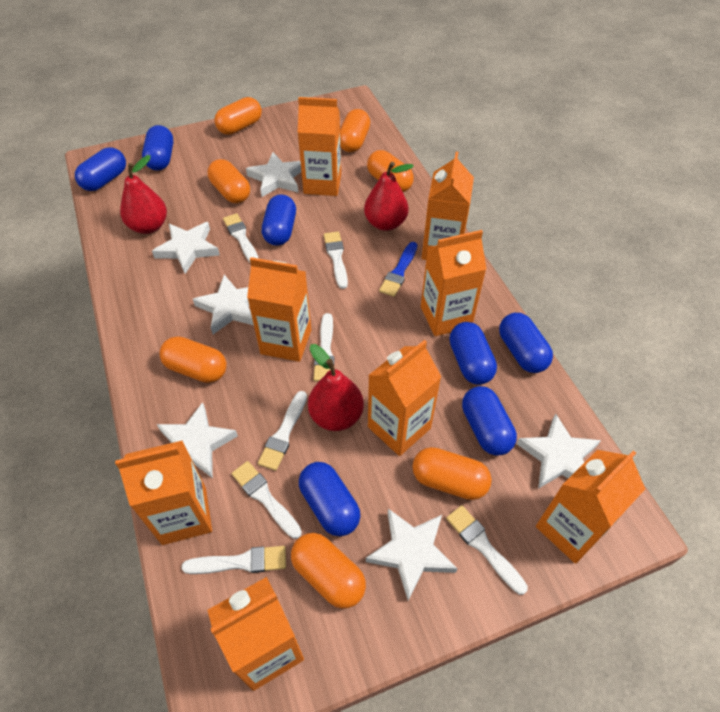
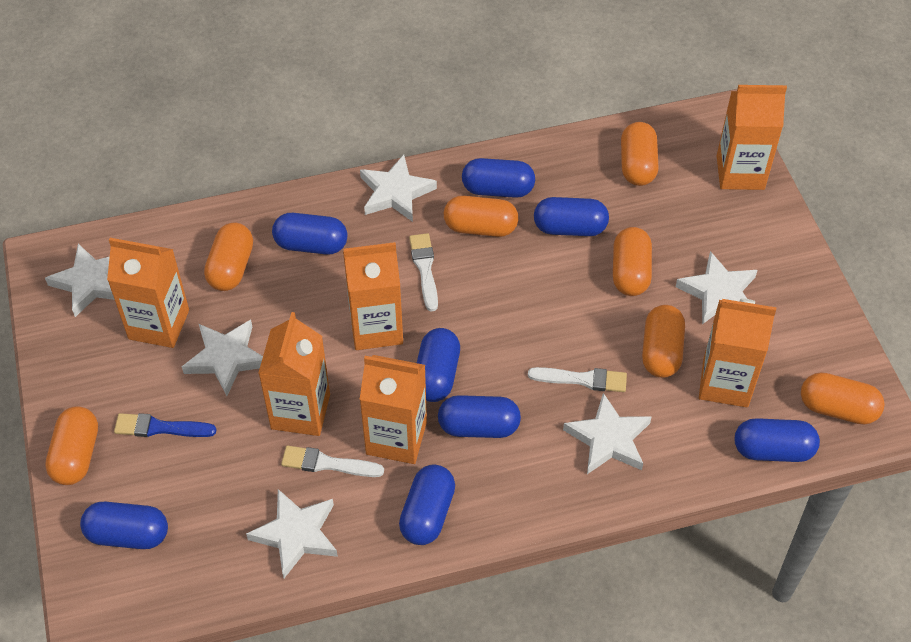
blue capsule: 7 -> 8
orange carton: 8 -> 6
red pear: 3 -> 0
white brush: 7 -> 3

